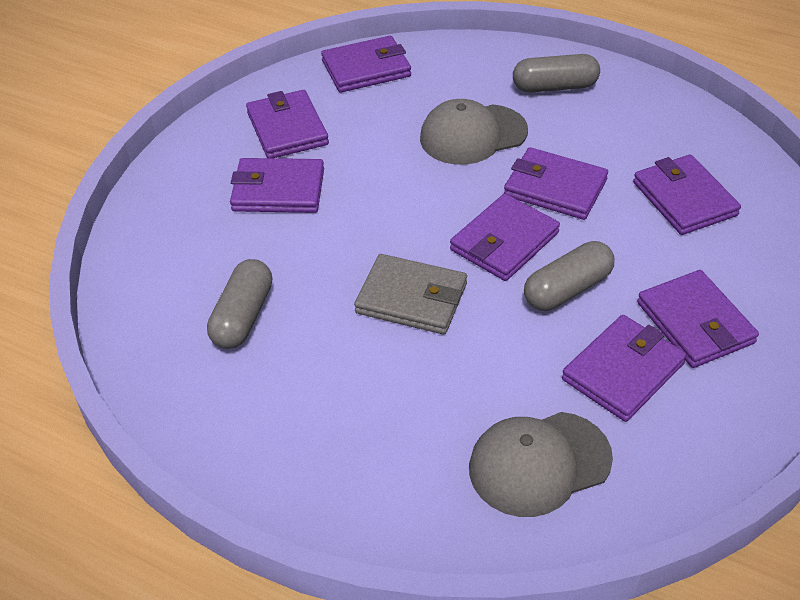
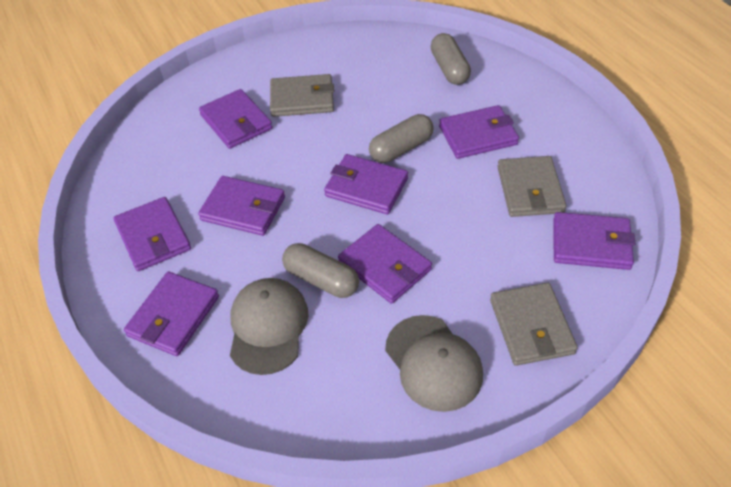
grey wallet: 1 -> 3

